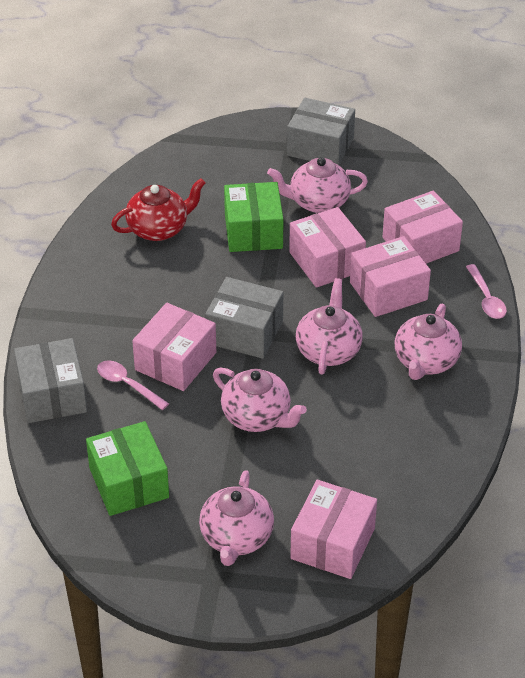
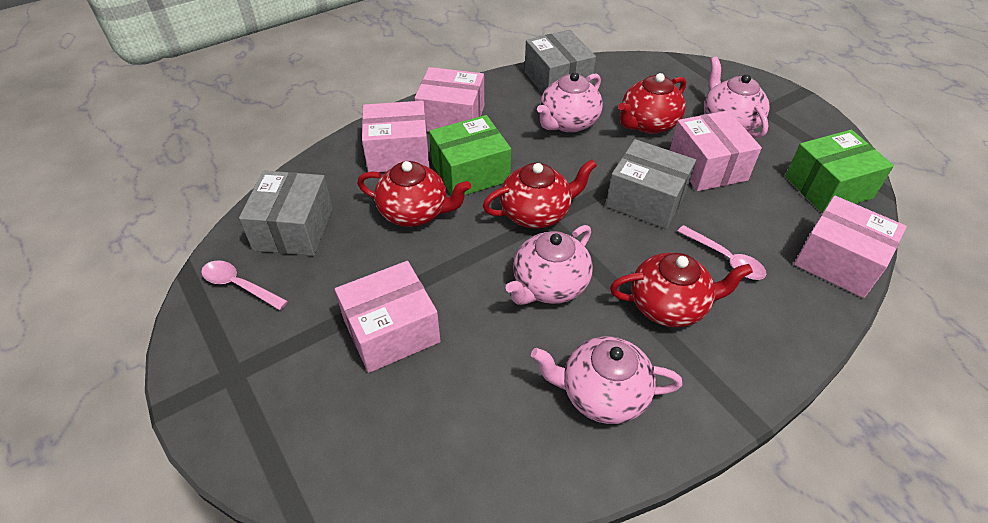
pink teapot: 5 -> 4
red teapot: 1 -> 4

